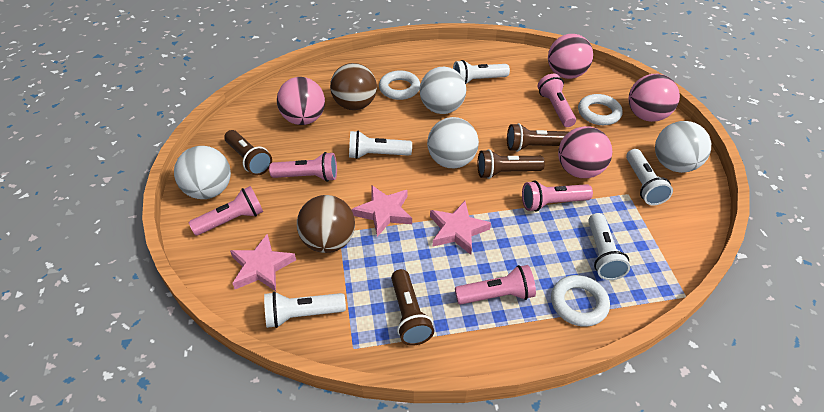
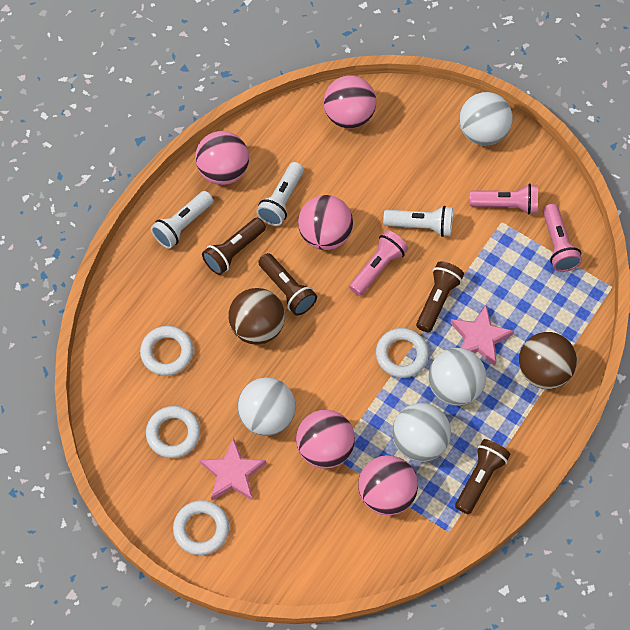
pink ball: 4 -> 5
pink flashlight: 5 -> 3
pink star: 3 -> 2
white flashlight: 5 -> 3
white ring: 3 -> 4

